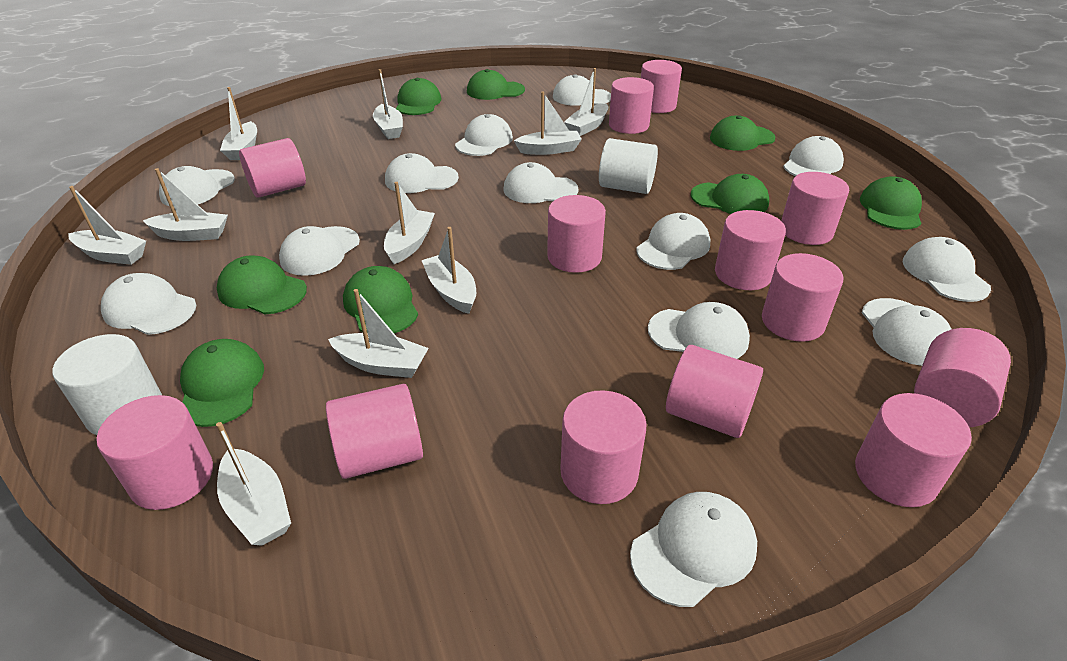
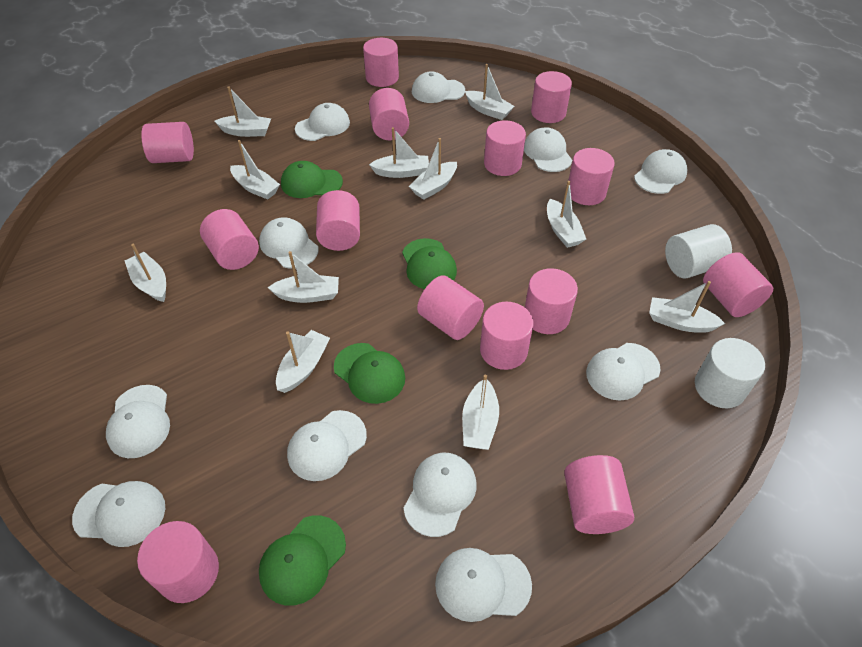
green cap: 8 -> 4
pink cylinder: 13 -> 14
white boat: 10 -> 11
white cap: 13 -> 11

